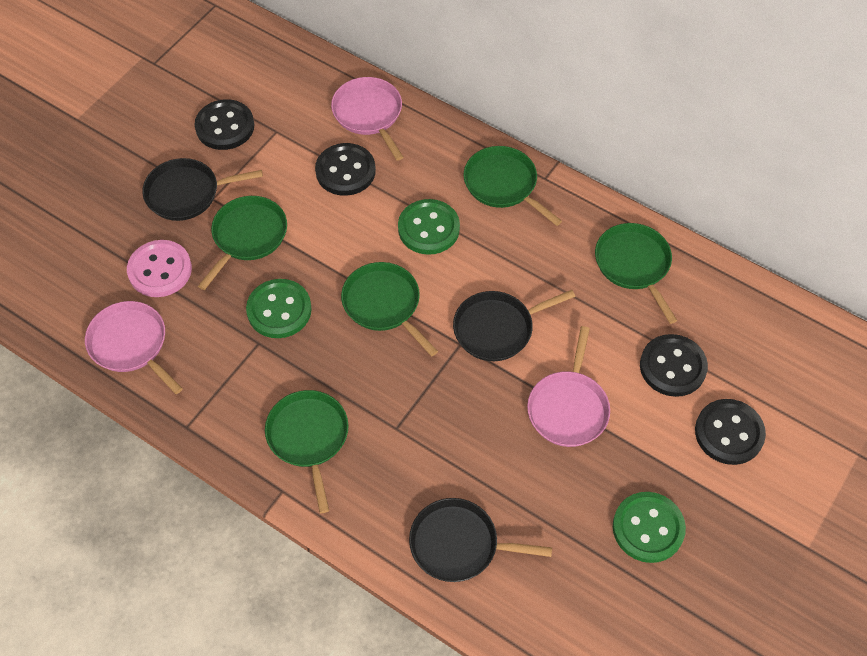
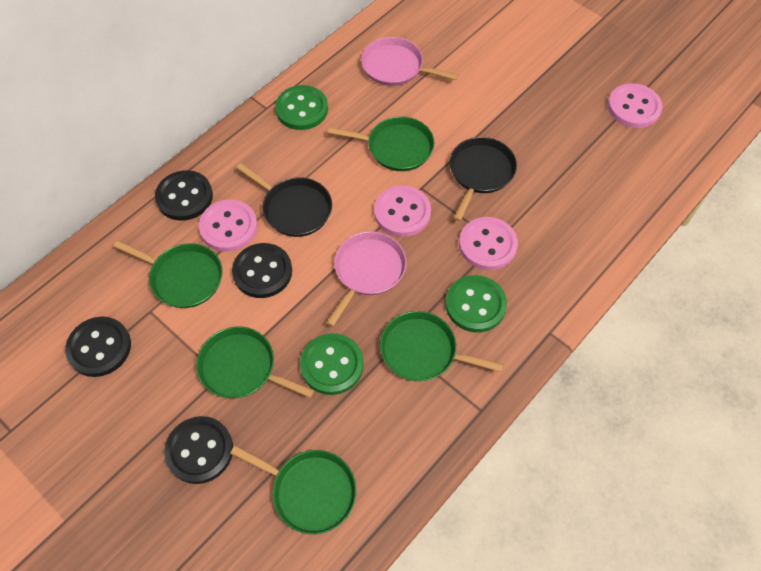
black pan: 3 -> 2
pink button: 1 -> 4
pink pan: 3 -> 2

